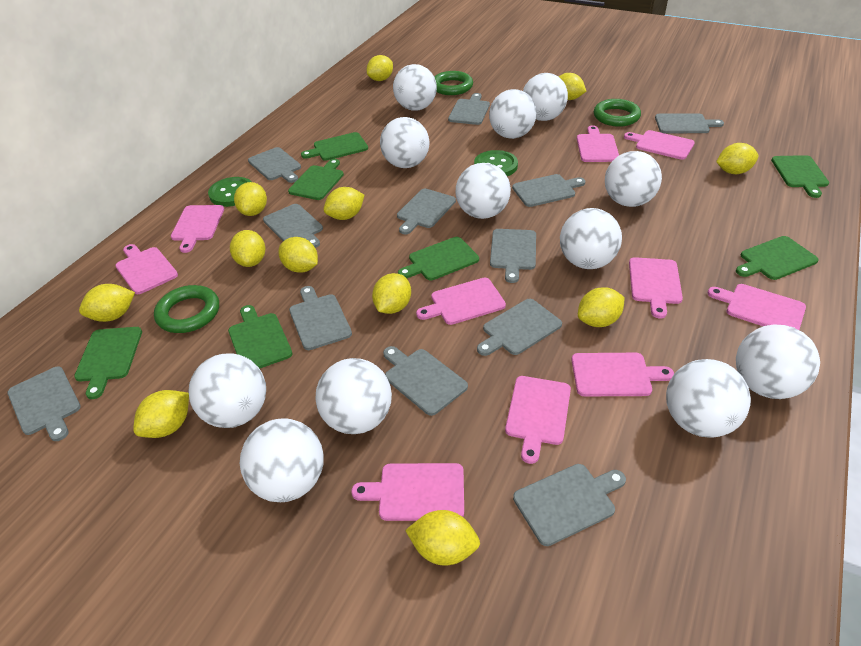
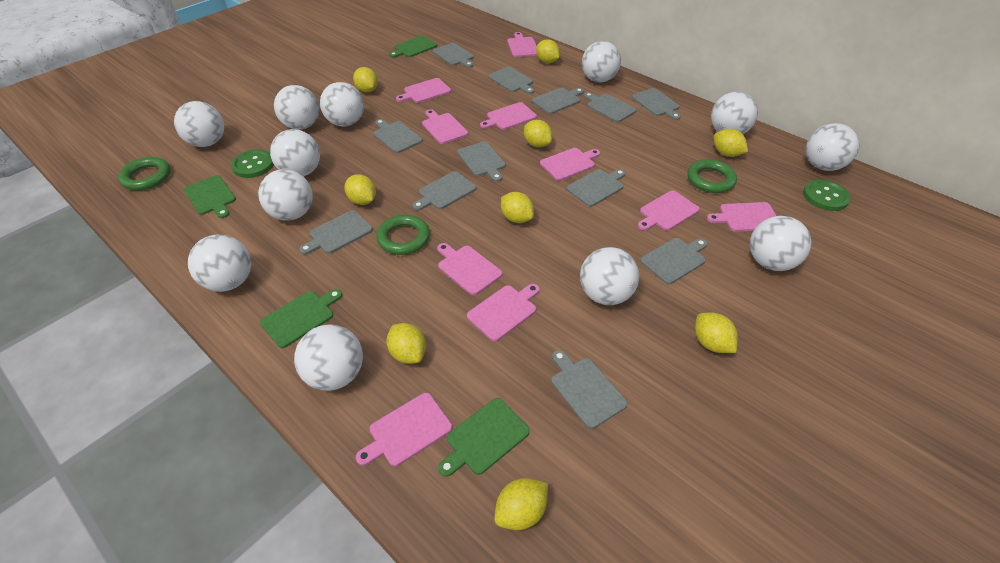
green cutting board: 7 -> 4
yellow lemon: 12 -> 9

